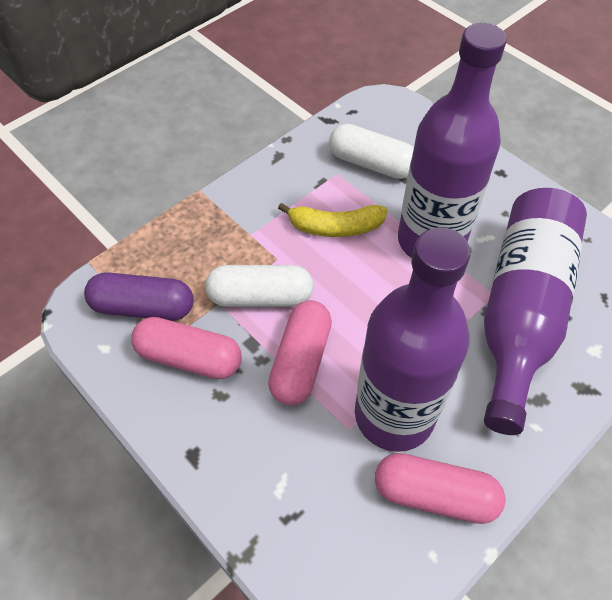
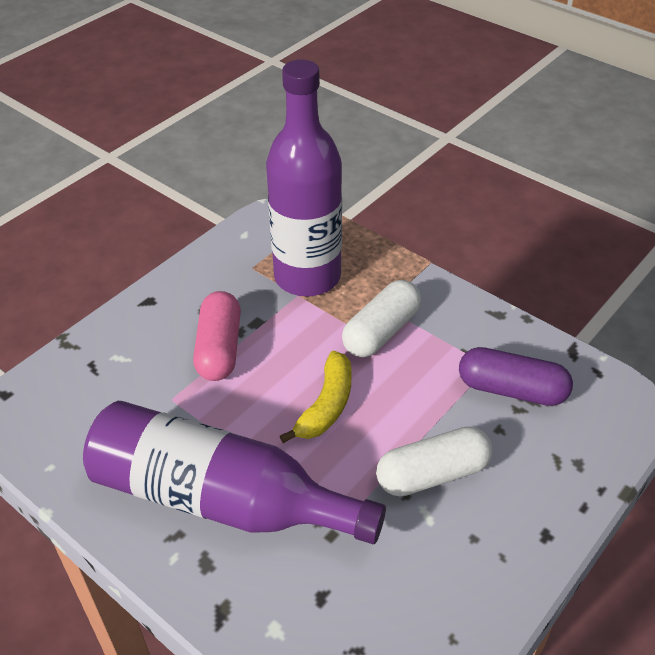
pink capsule: 3 -> 1
purple bottle: 3 -> 2

